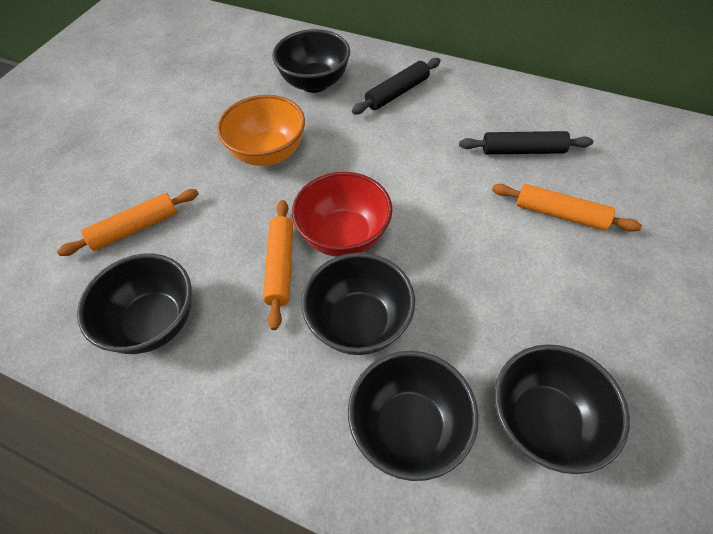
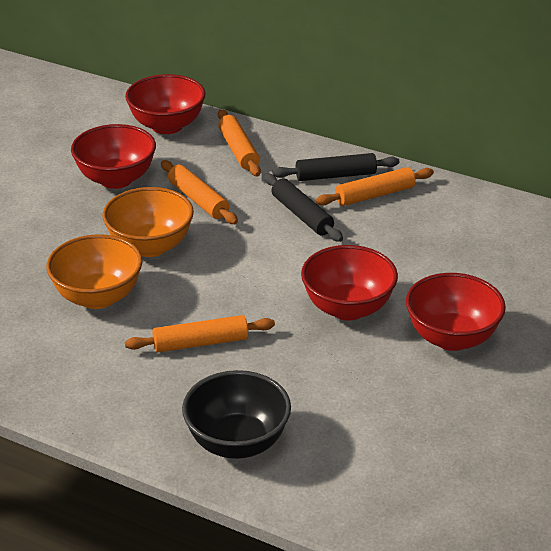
black bowl: 5 -> 1
orange bowl: 1 -> 2
orange rolling pin: 3 -> 4
red bowl: 1 -> 4

